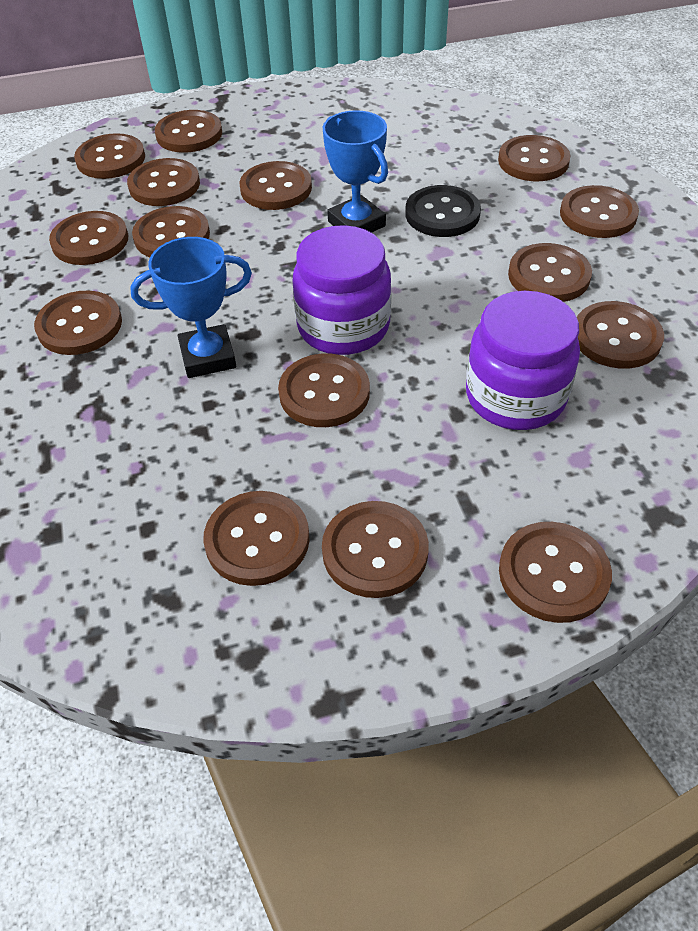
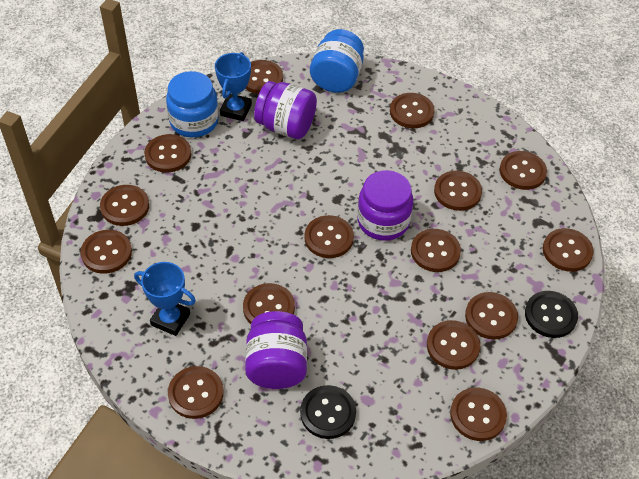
black button: 1 -> 2
blue jar: 0 -> 2
purple jar: 2 -> 3

